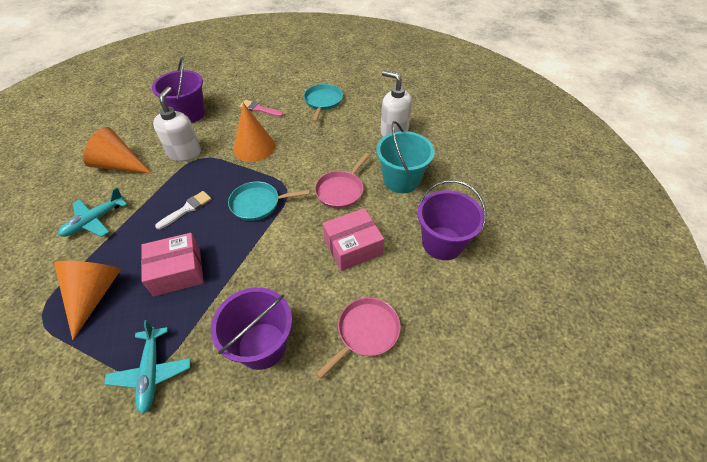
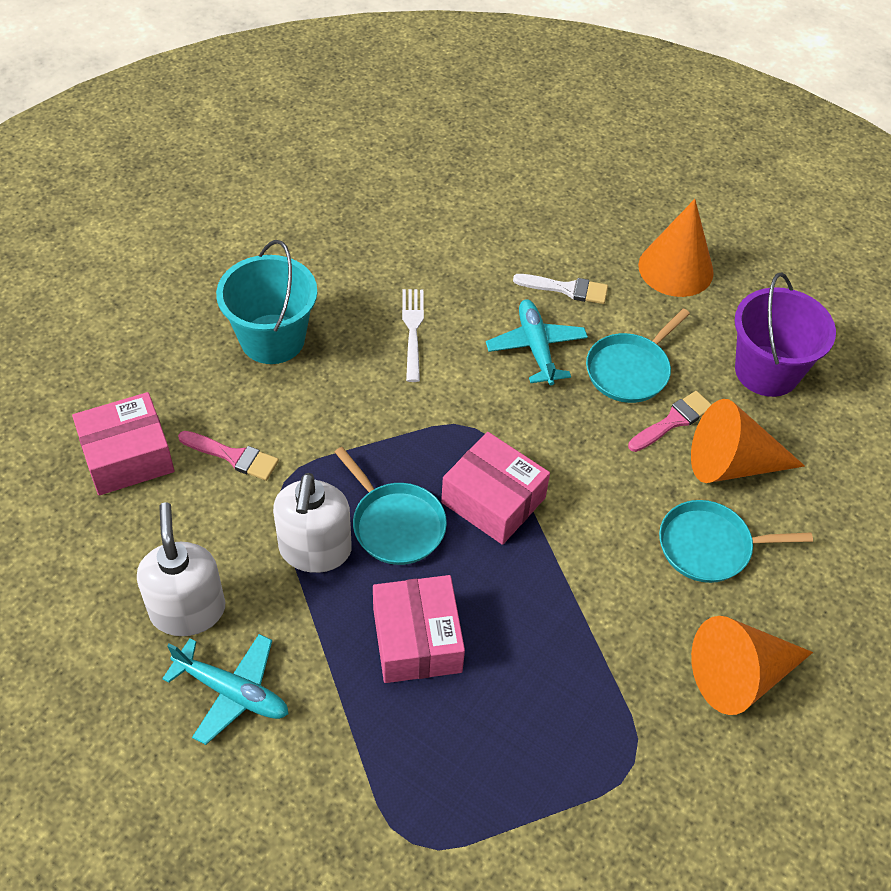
pink box: 2 -> 3
pink brush: 1 -> 2
pink pan: 2 -> 0
purple bucket: 3 -> 1
turquoise pan: 2 -> 3
white fork: 0 -> 1

